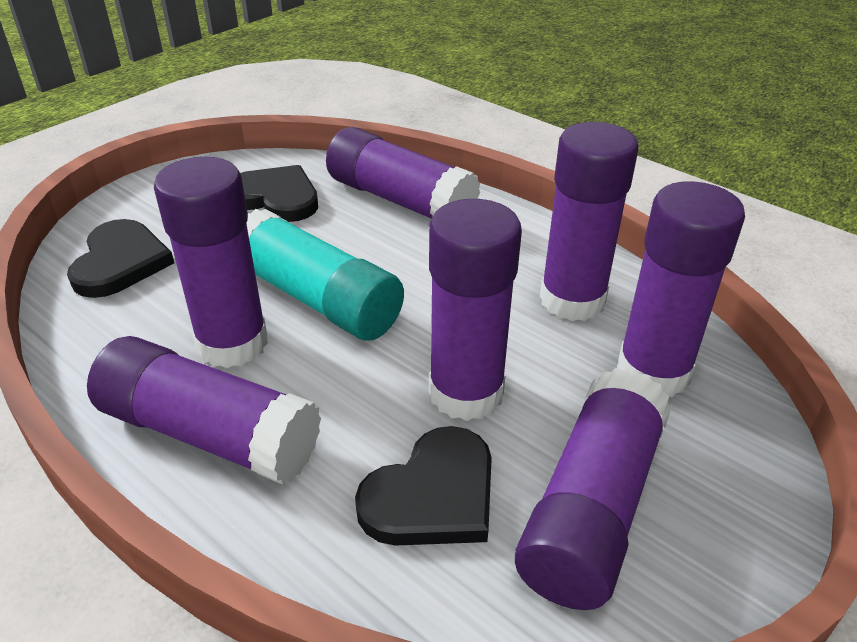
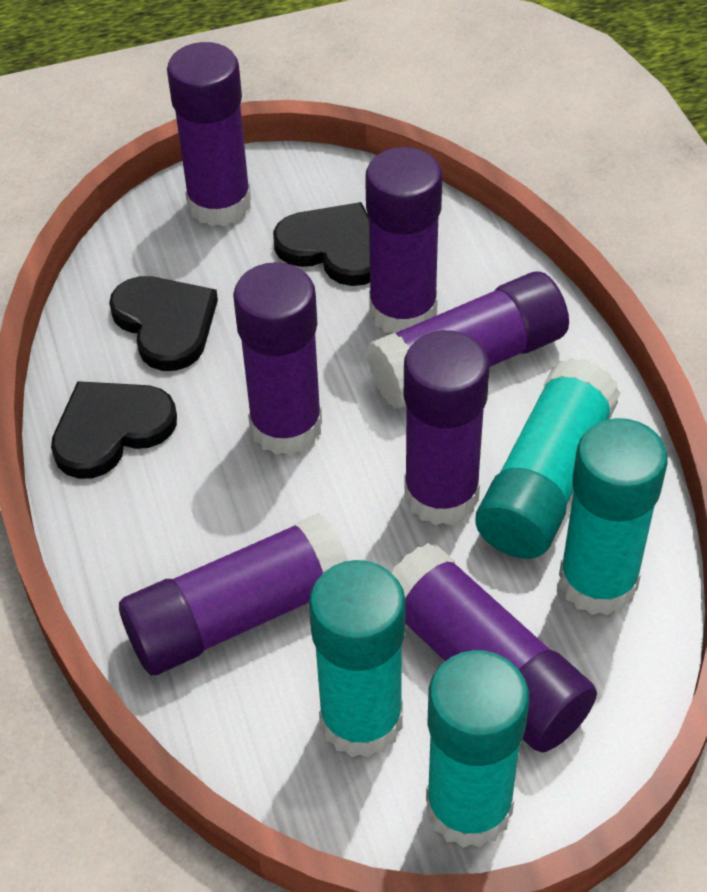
turquoise glue stick: 1 -> 4

